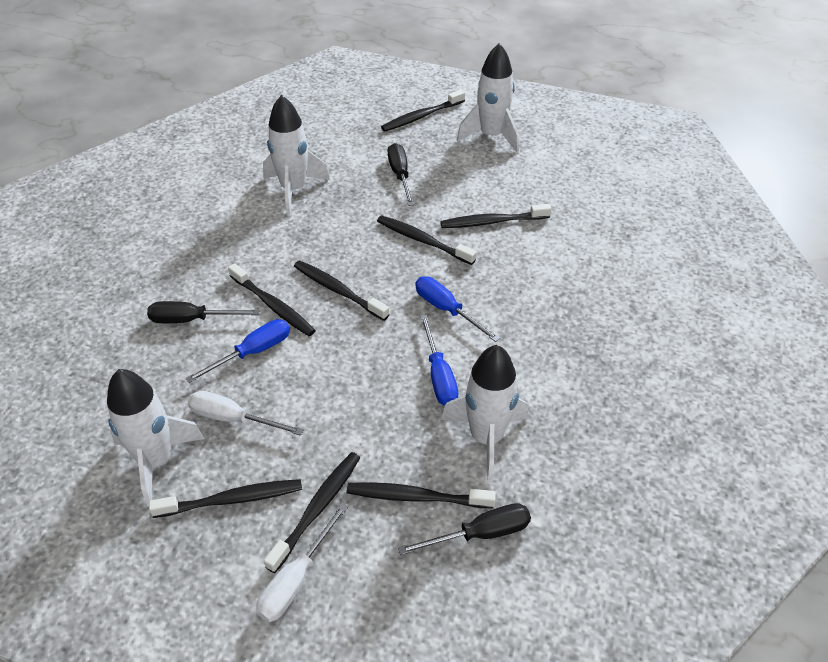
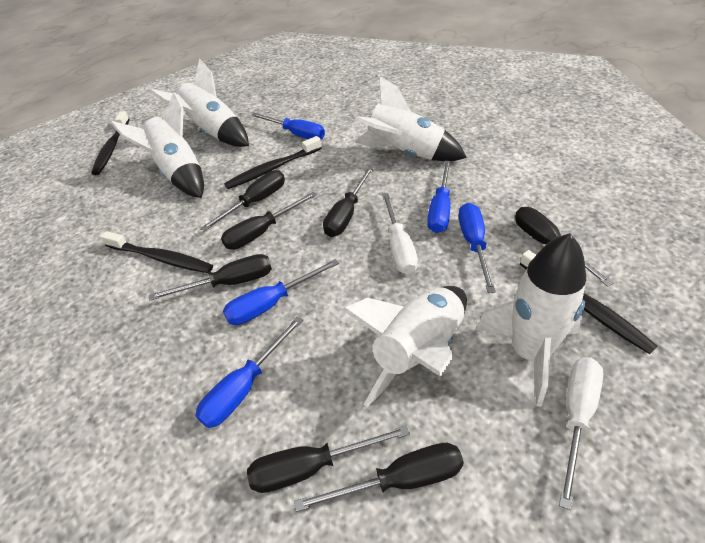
black screwdriver: 3 -> 7
black toothbrush: 8 -> 4
blue screwdriver: 3 -> 5
white rocket: 4 -> 5

